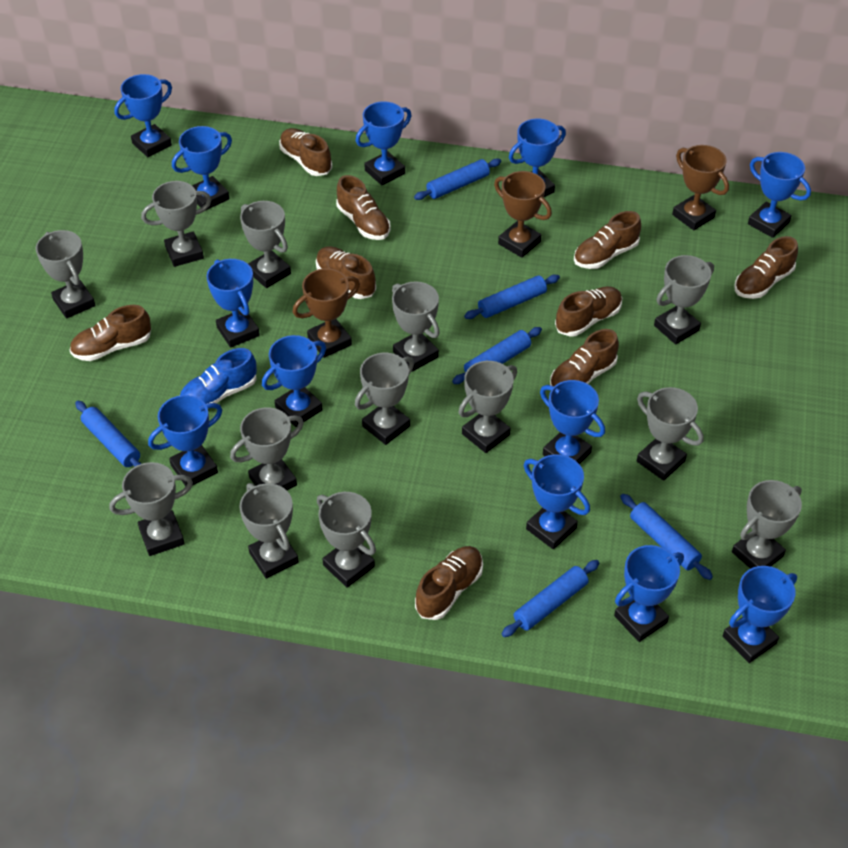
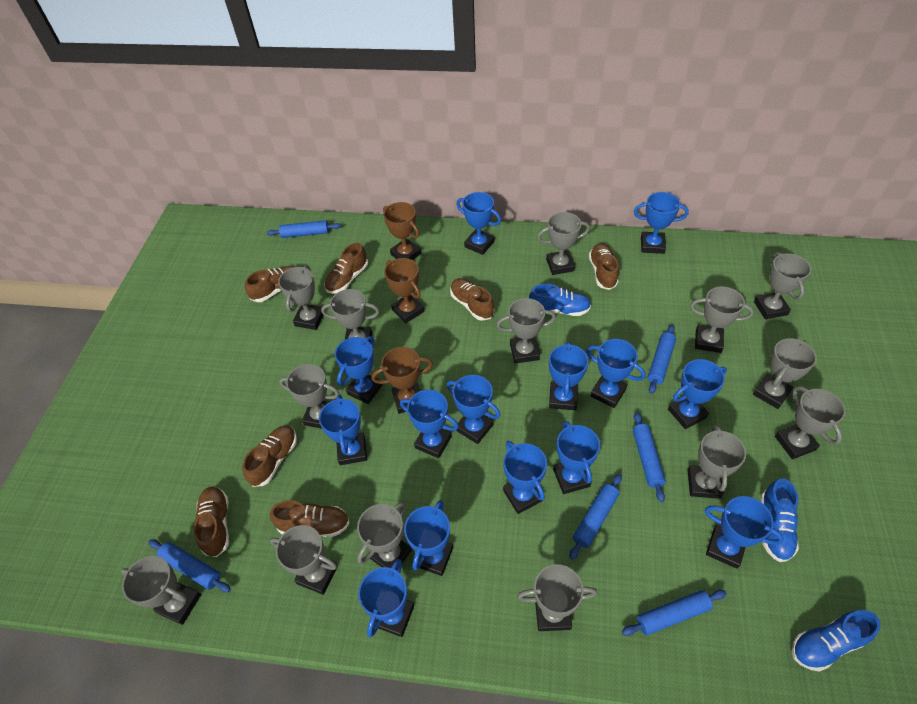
blue shoe: 1 -> 3
blue trophy: 12 -> 14
brown shoe: 9 -> 7
grey trophy: 13 -> 14

